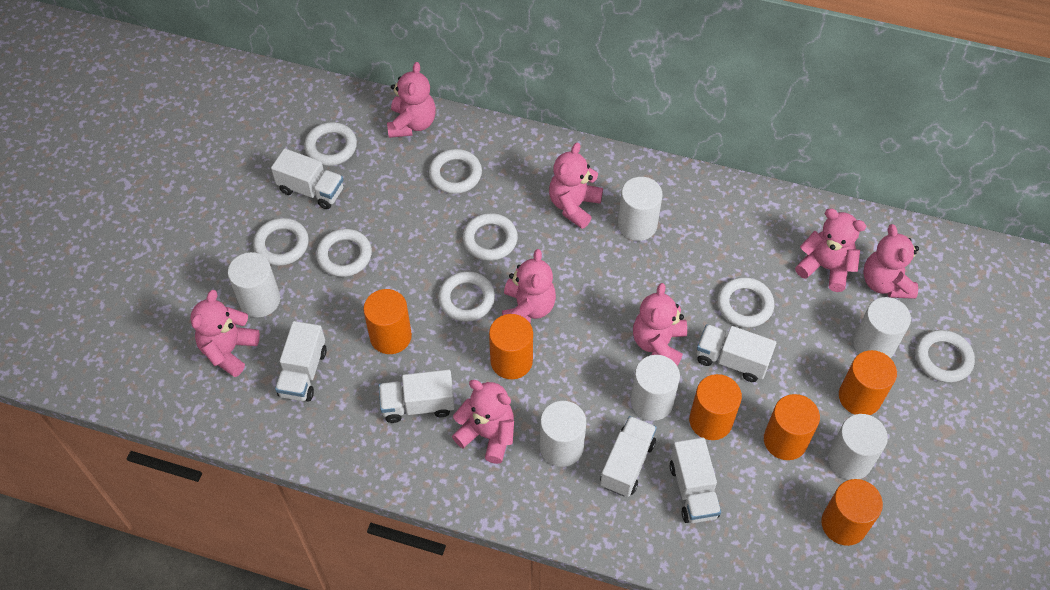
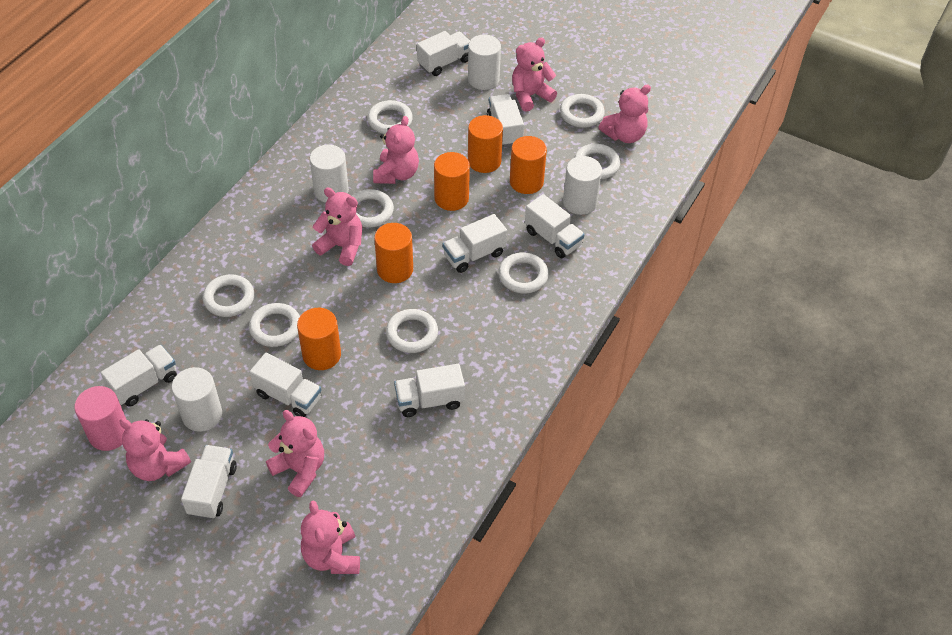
orange cylinder: 6 -> 5
pink cylinder: 0 -> 1
pink teddy bear: 8 -> 7
white cylinder: 6 -> 4
white truck: 6 -> 8

